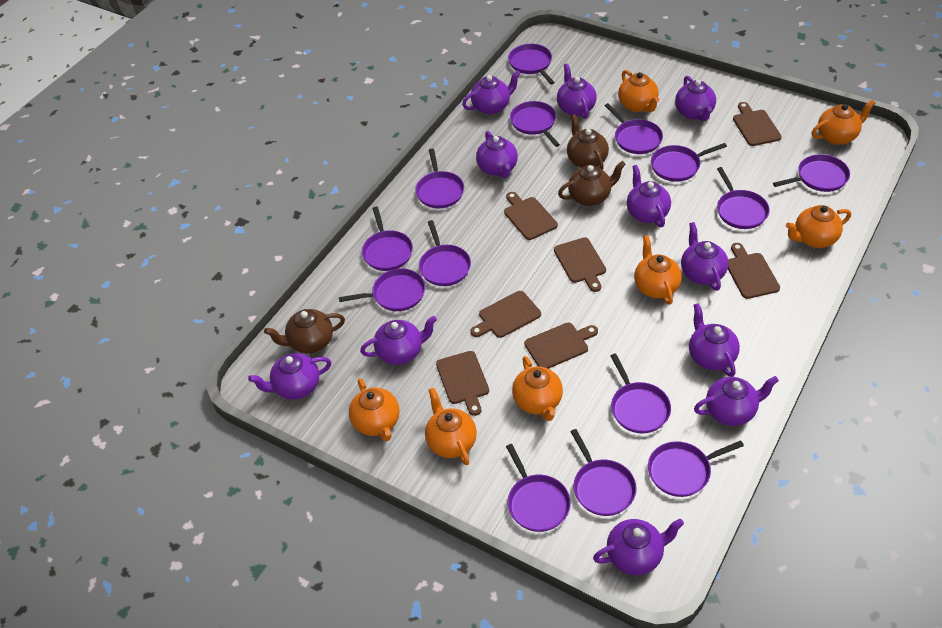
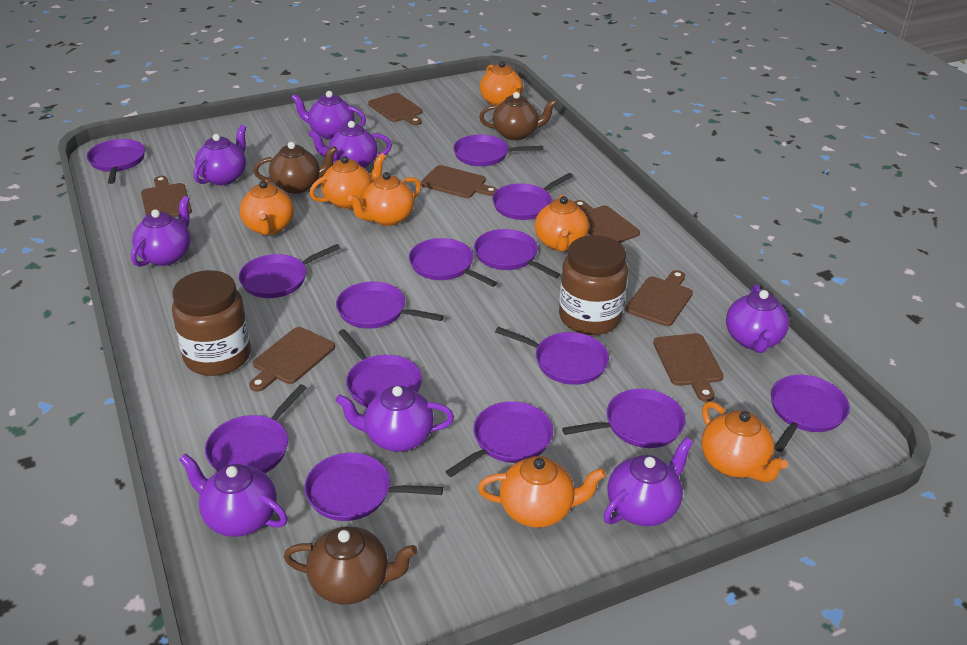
brown jar: 0 -> 2
purple teapot: 11 -> 8

